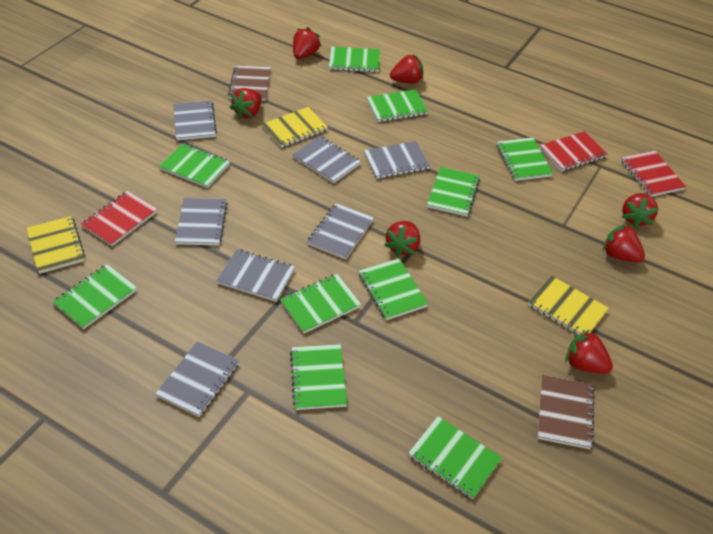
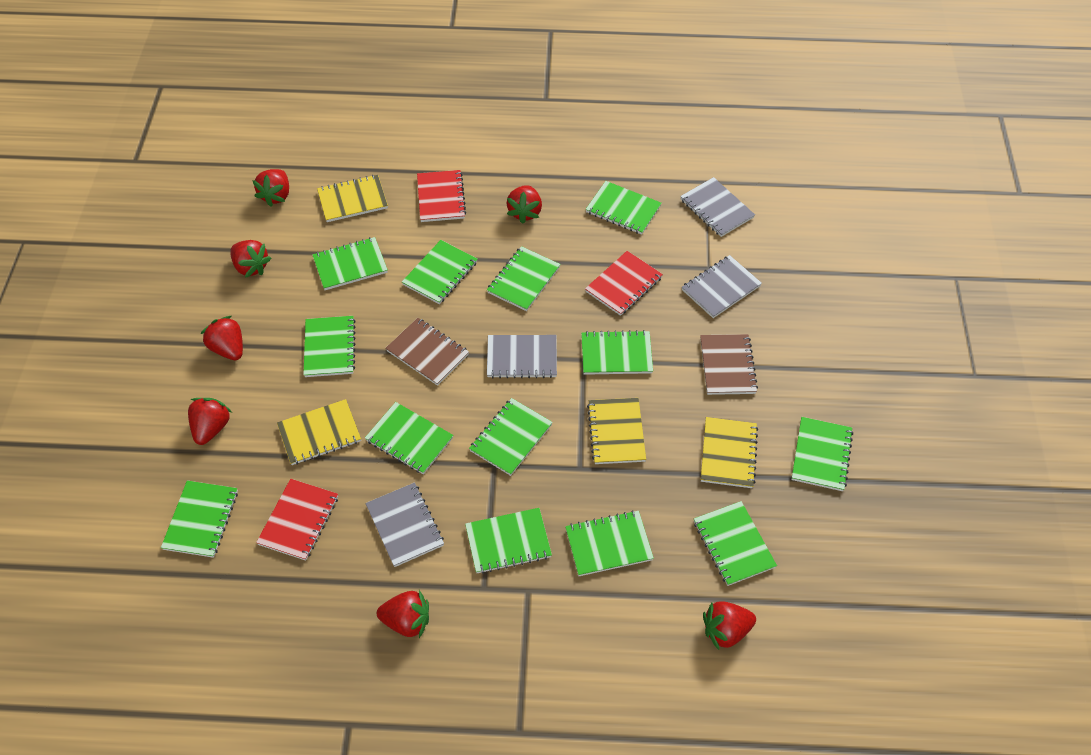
green notebook: 10 -> 13
grey notebook: 7 -> 4
yellow notebook: 3 -> 4

